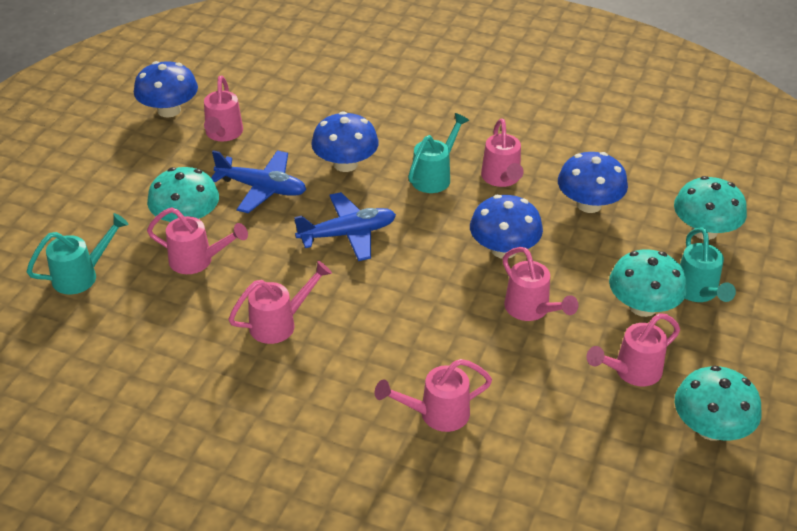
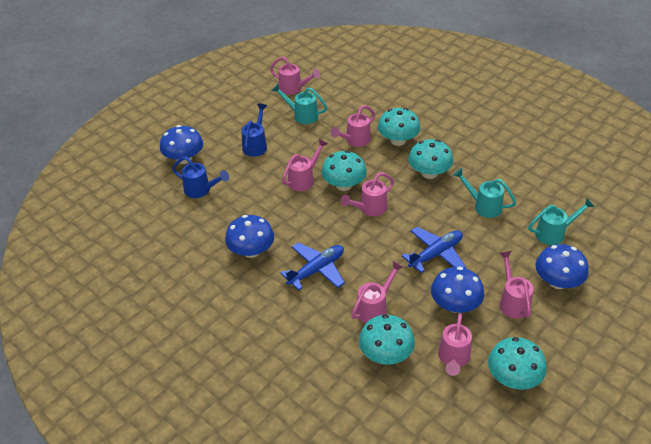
blue watering can: 0 -> 2
turquoise mushroom: 4 -> 5

